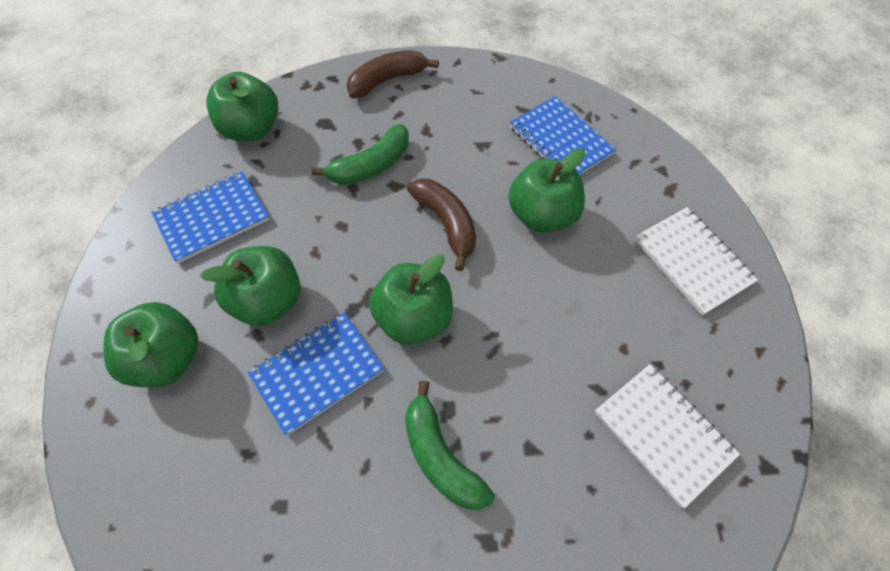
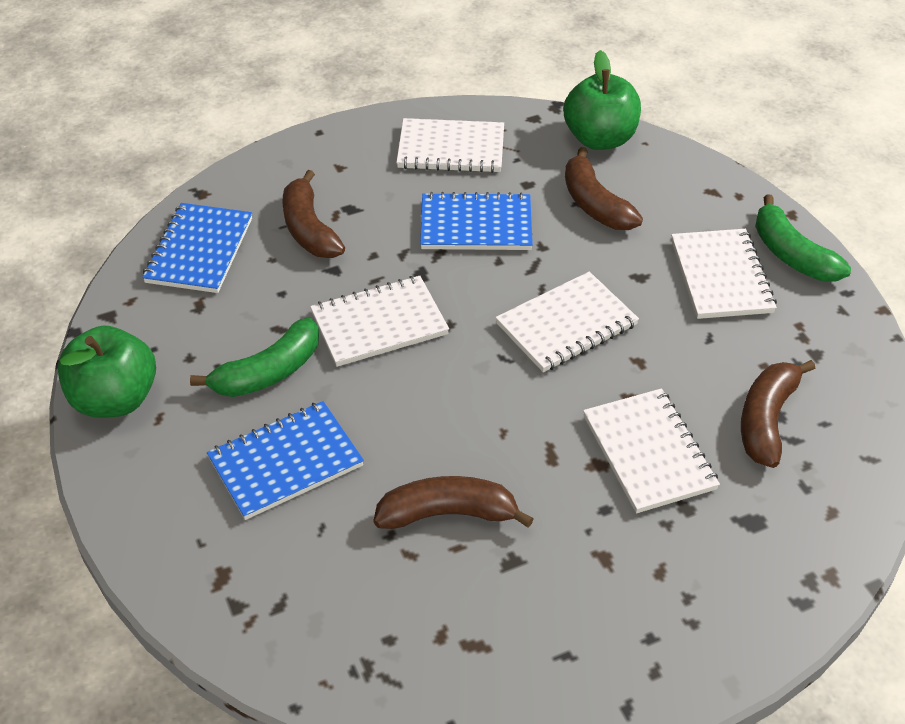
brown banana: 2 -> 4
green apple: 5 -> 2
white notebook: 2 -> 5

